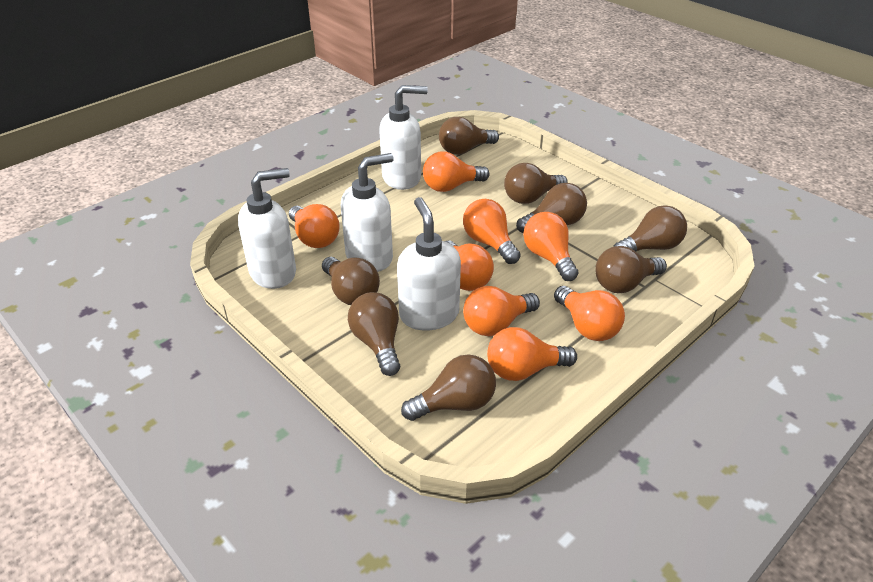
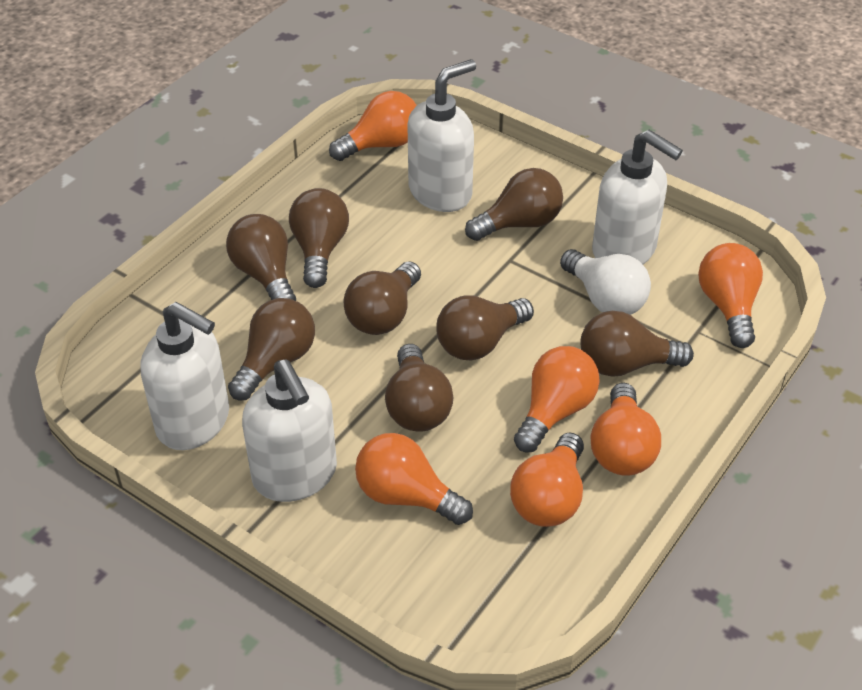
orange light bulb: 8 -> 6
white light bulb: 0 -> 1

